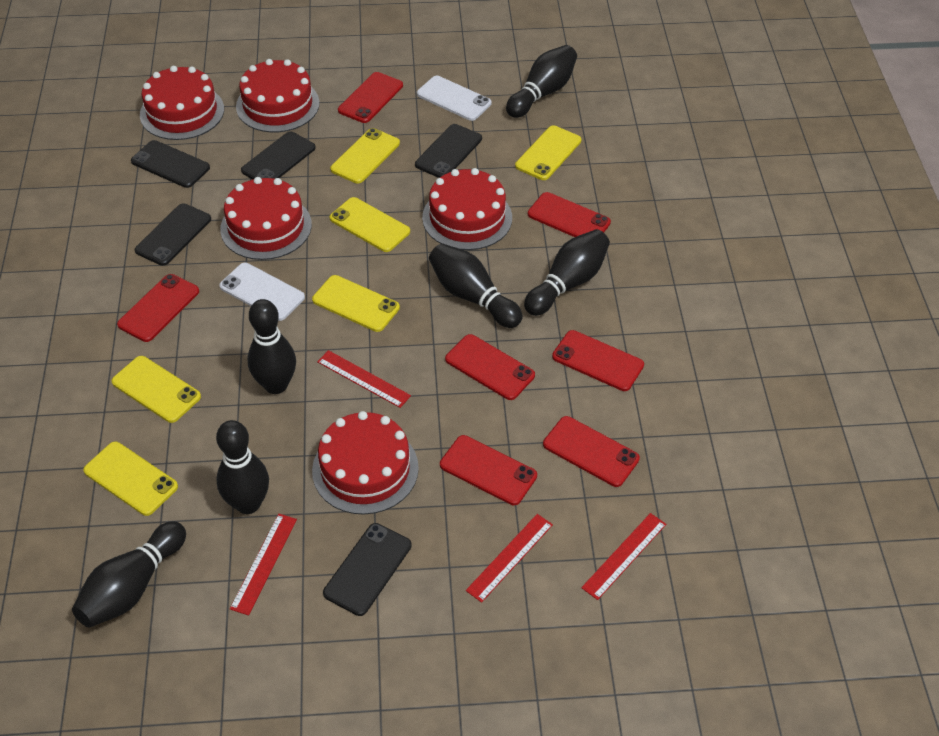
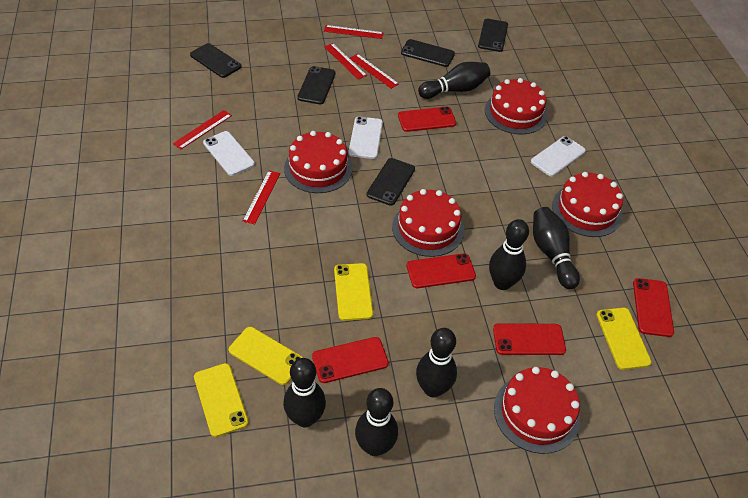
red phone: 7 -> 5
red ruler: 4 -> 5
white phone: 2 -> 3
yellow phone: 6 -> 4

